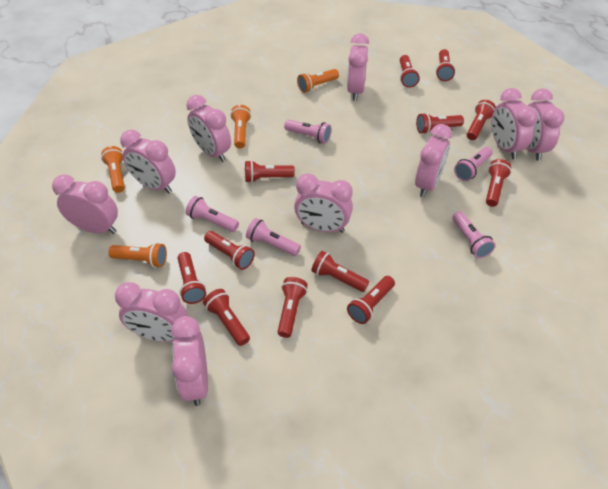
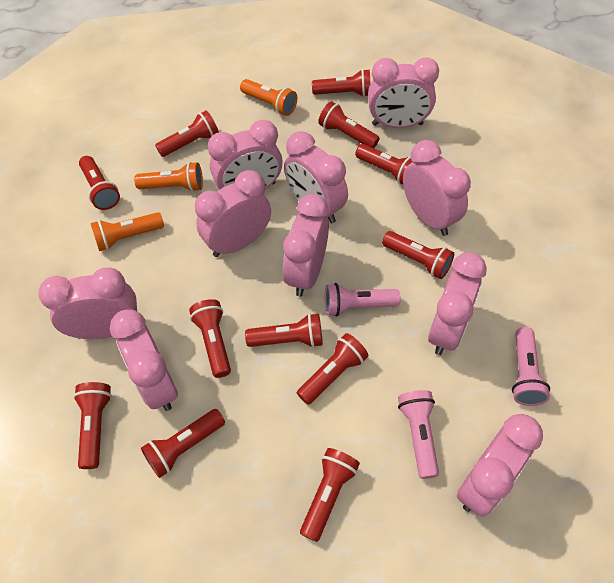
orange flashlight: 4 -> 3
pink flashlight: 5 -> 3

